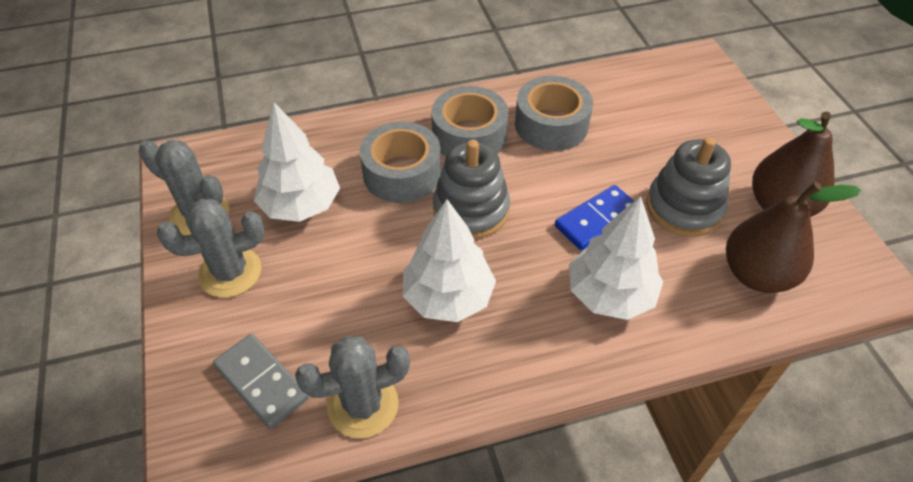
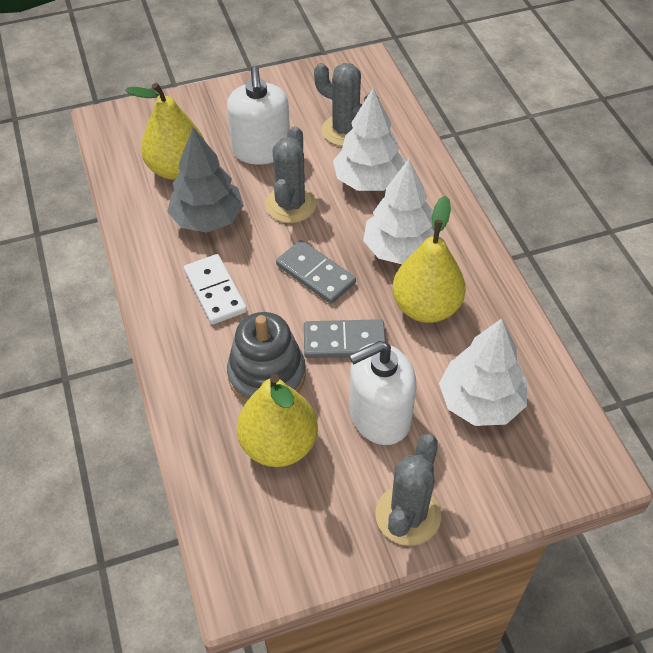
blue domino: 1 -> 0
brown pear: 2 -> 0
grey domino: 1 -> 2
grey stacking toy: 2 -> 1
grey tape: 3 -> 0
grey tree: 0 -> 1
white domino: 0 -> 1
white soap dispenser: 0 -> 2
yellow pear: 0 -> 3

